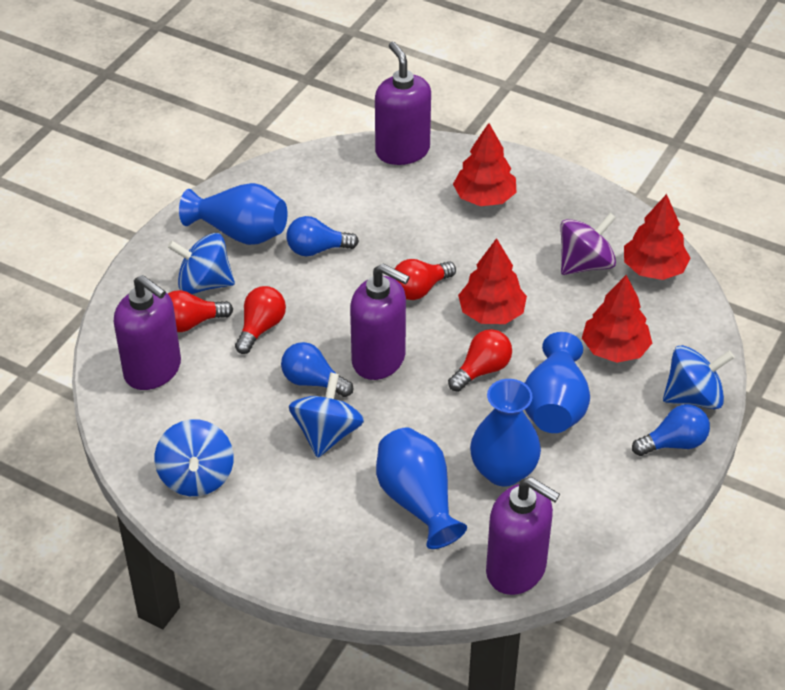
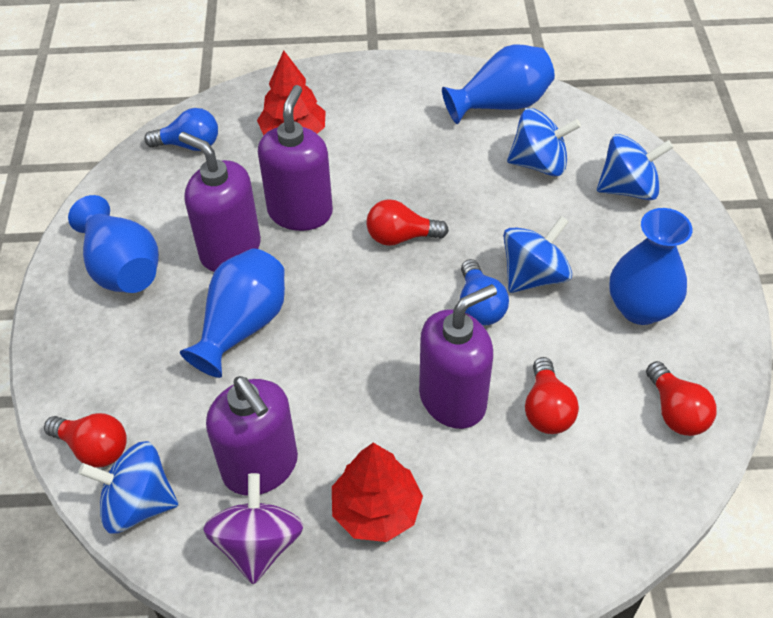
blue light bulb: 3 -> 2
red tree: 4 -> 2

